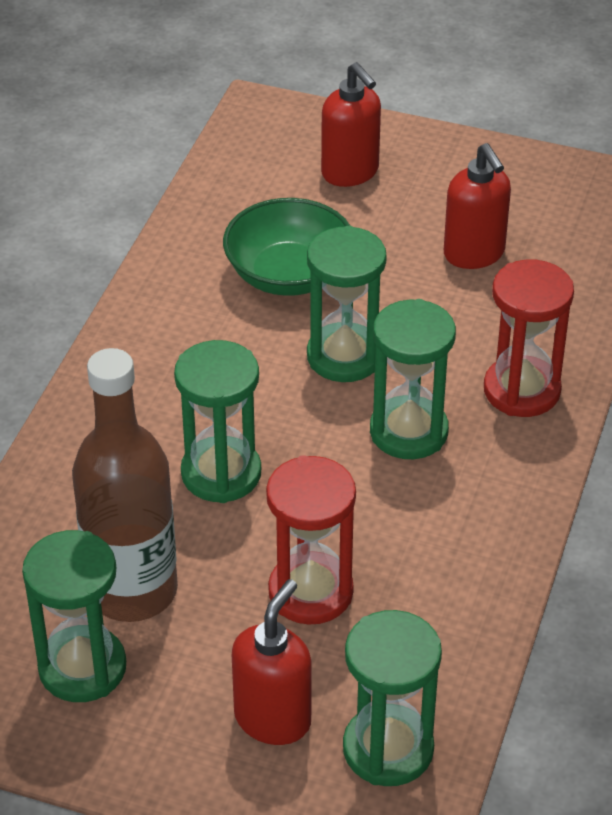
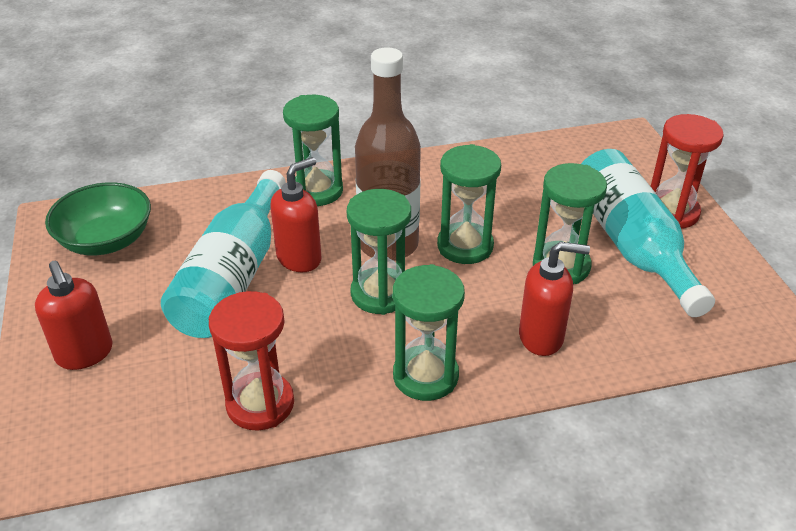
turquoise bottle: 0 -> 2

